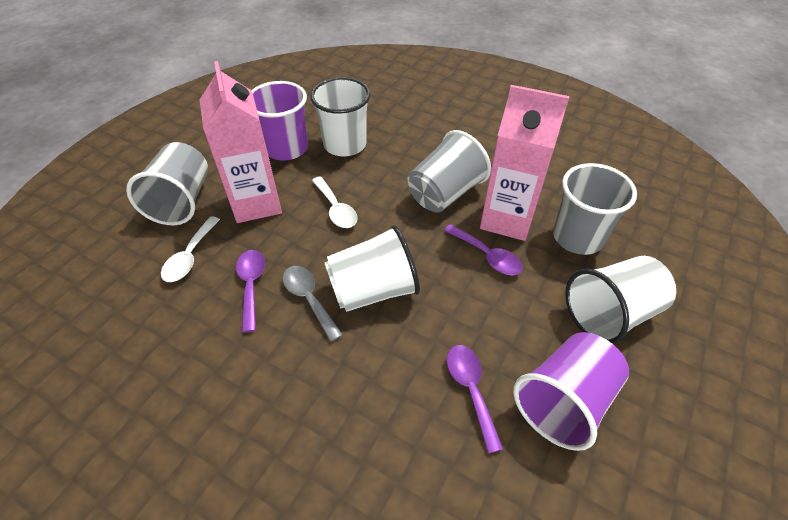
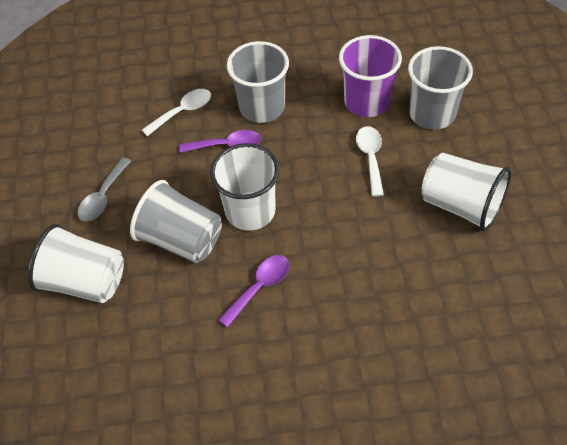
pink carton: 2 -> 0
purple cup: 2 -> 1
purple spoon: 3 -> 2

